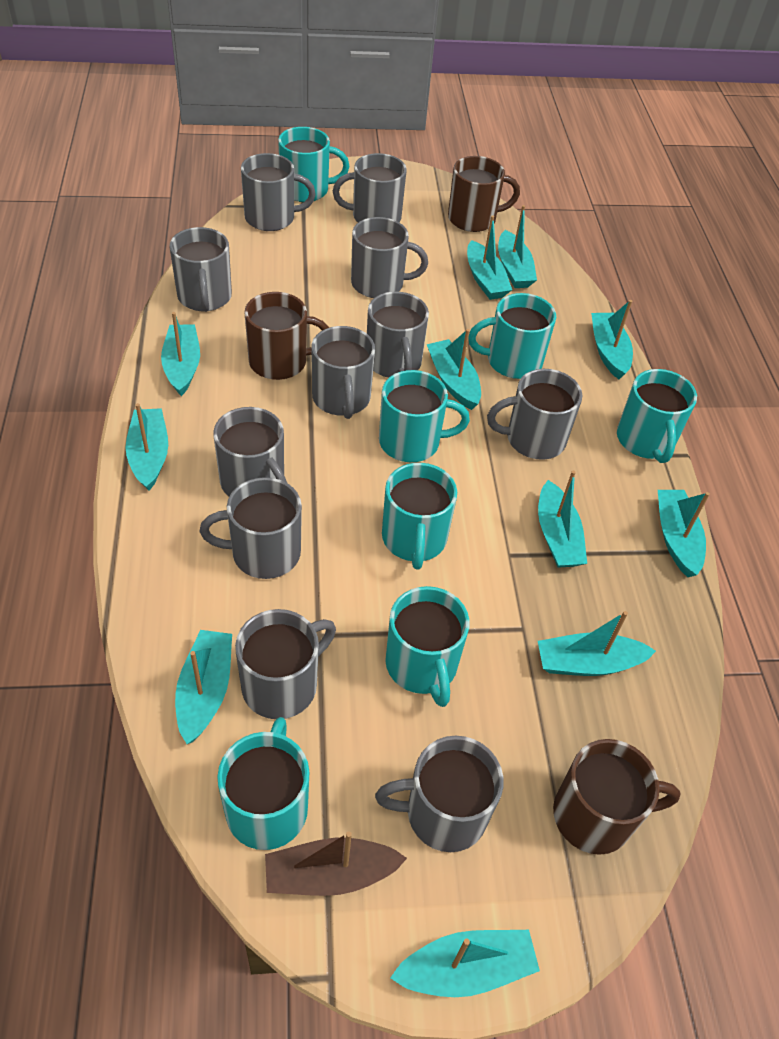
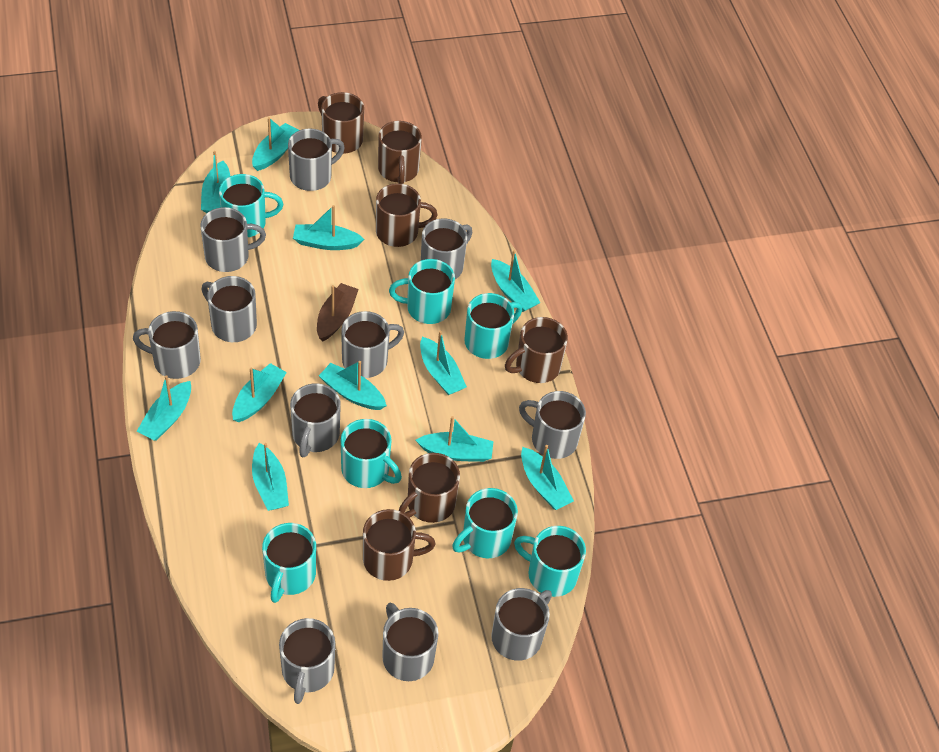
brown mug: 3 -> 6

